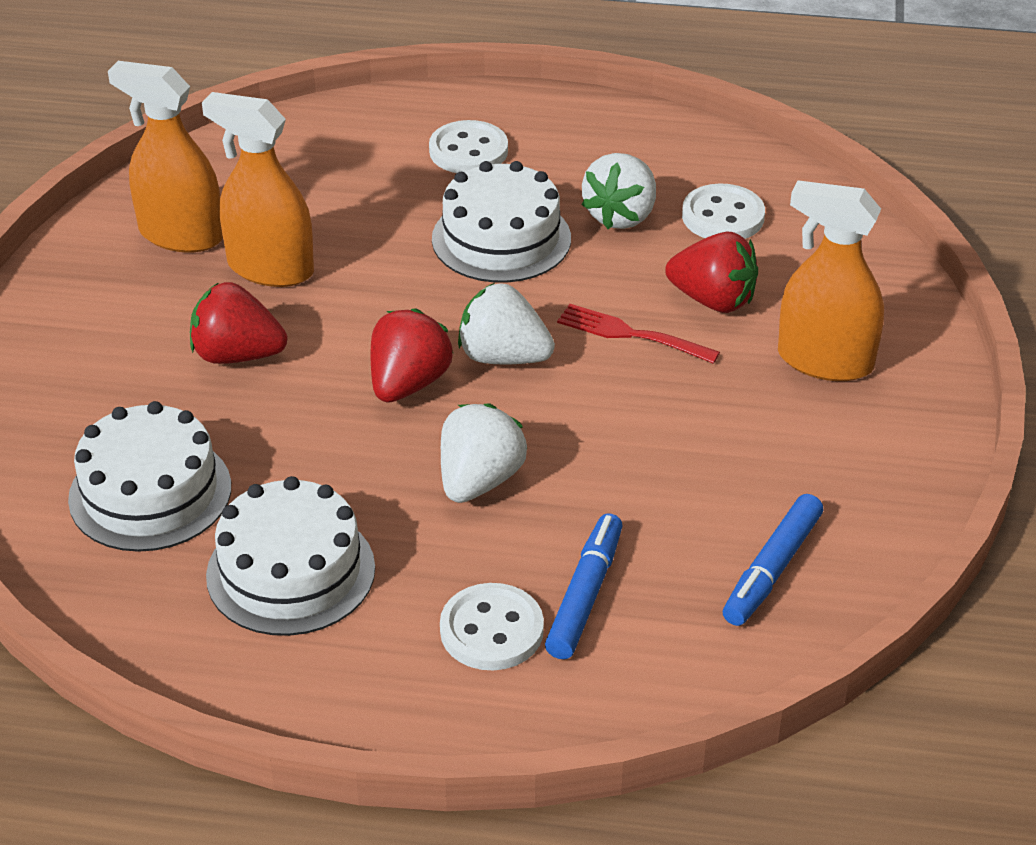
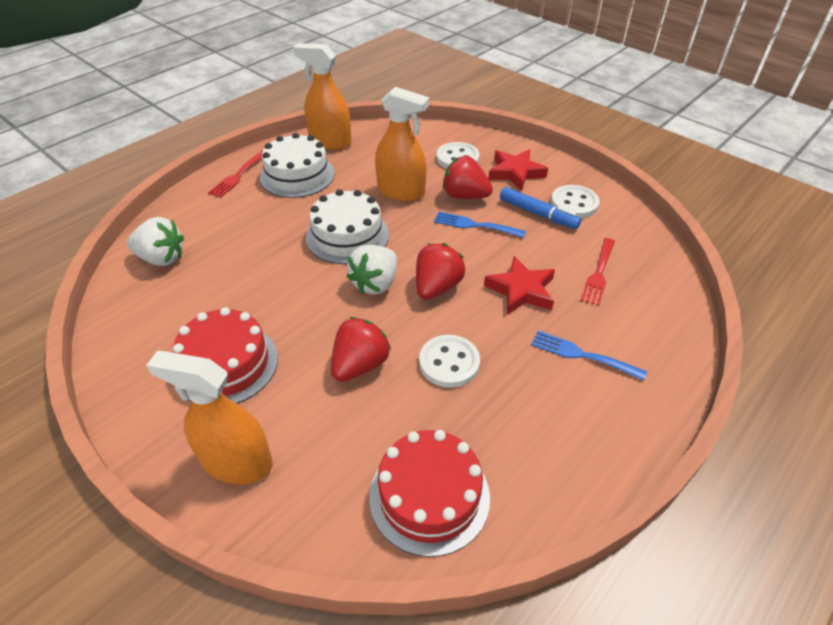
blue fork: 0 -> 2
blue marker: 2 -> 1
red cake: 0 -> 2
red fork: 1 -> 2
red star: 0 -> 2
white cake: 3 -> 2
white strawberry: 3 -> 2

